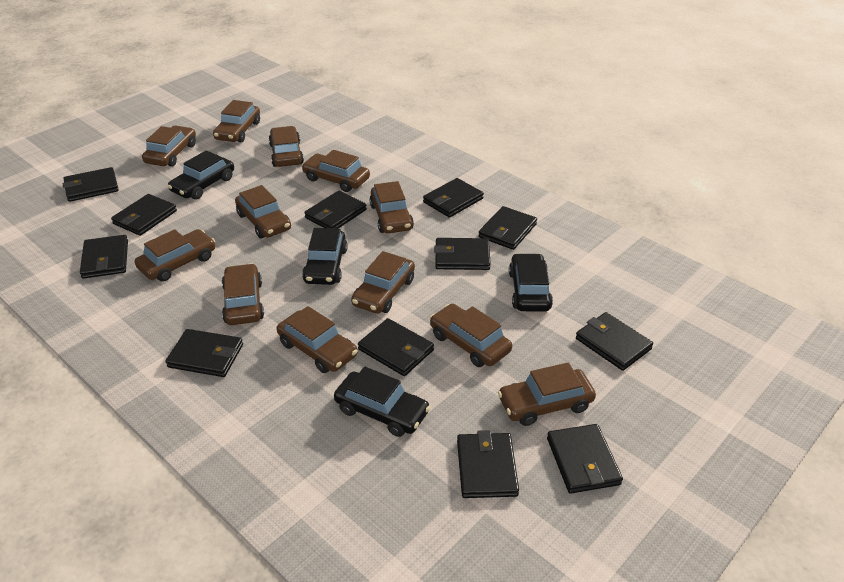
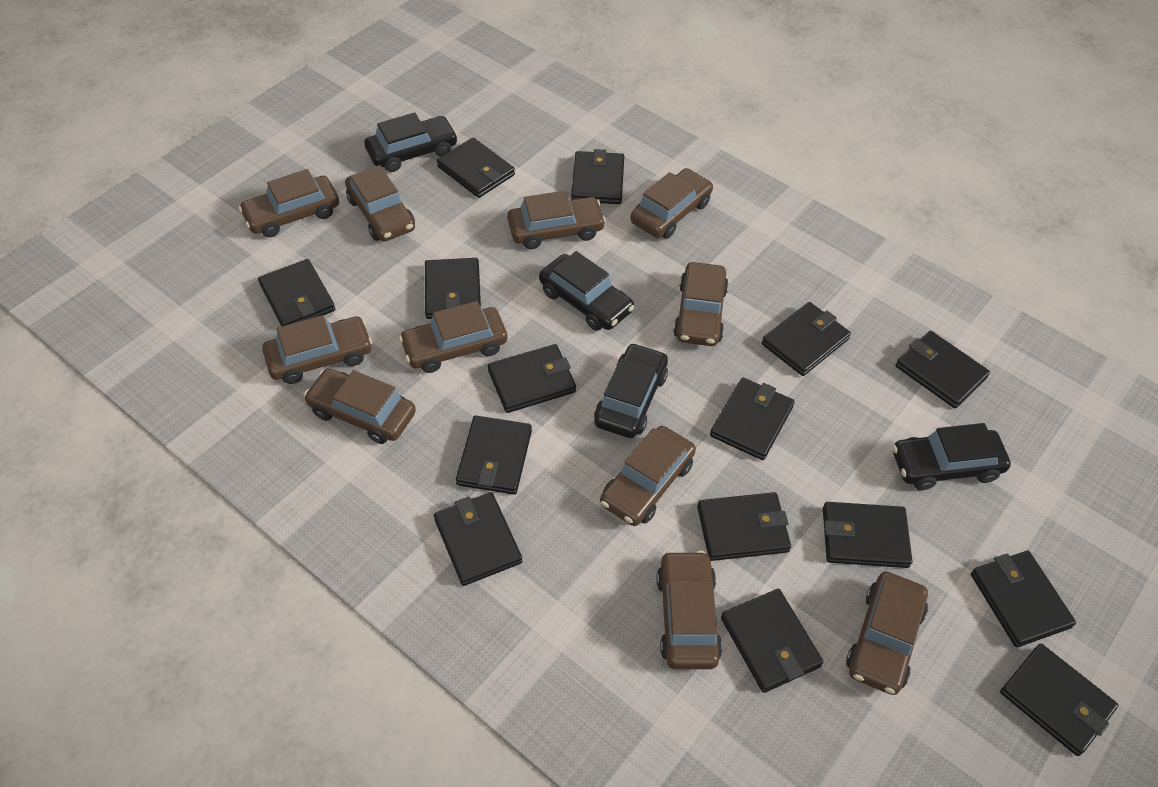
black wallet: 12 -> 15
brown car: 12 -> 11

